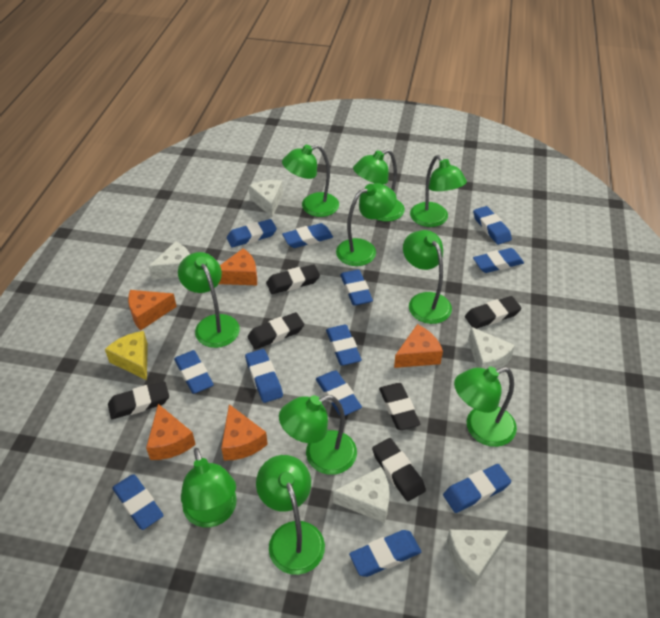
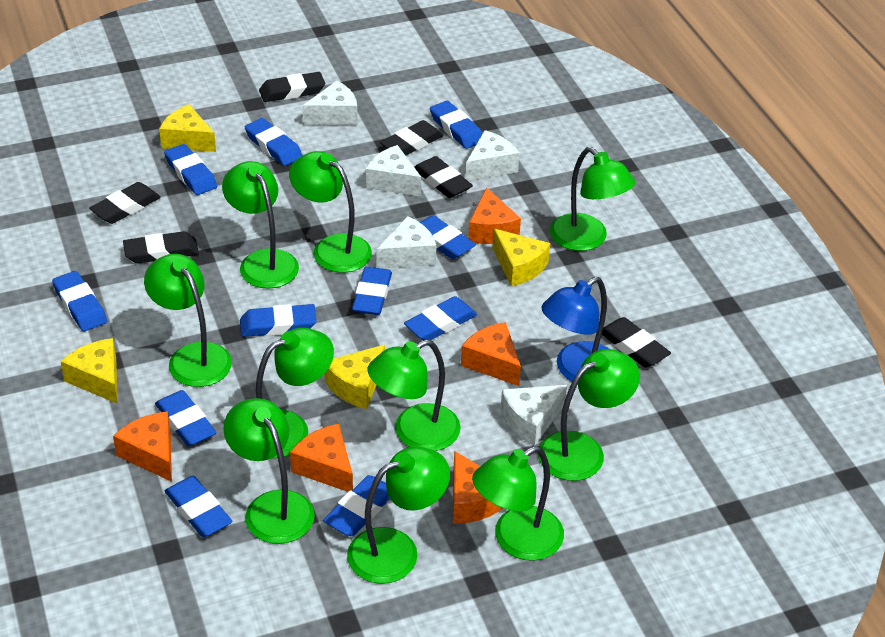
blue eraser: 12 -> 11
blue lamp: 0 -> 1
yellow cheese: 1 -> 4

